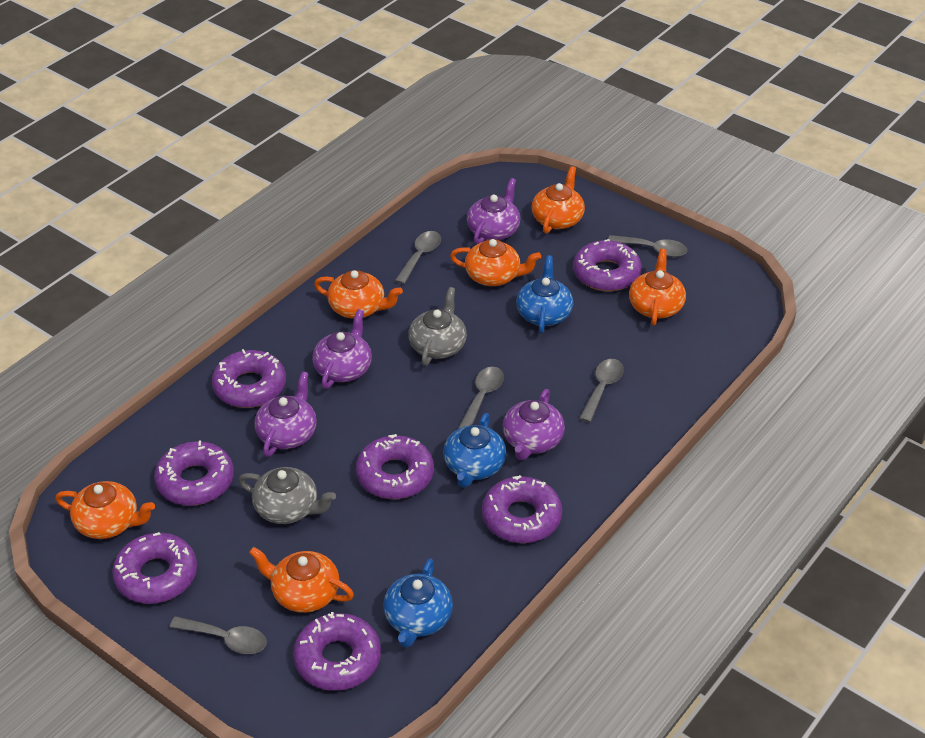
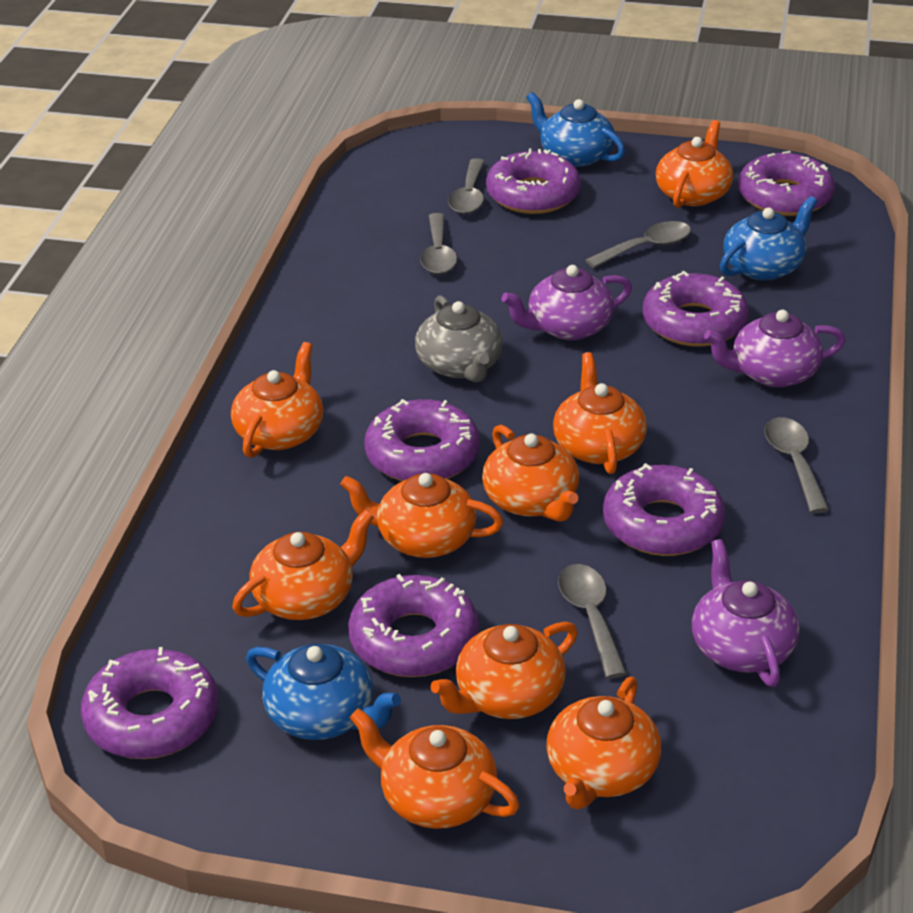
grey teapot: 2 -> 1
orange teapot: 6 -> 9
purple teapot: 4 -> 3

